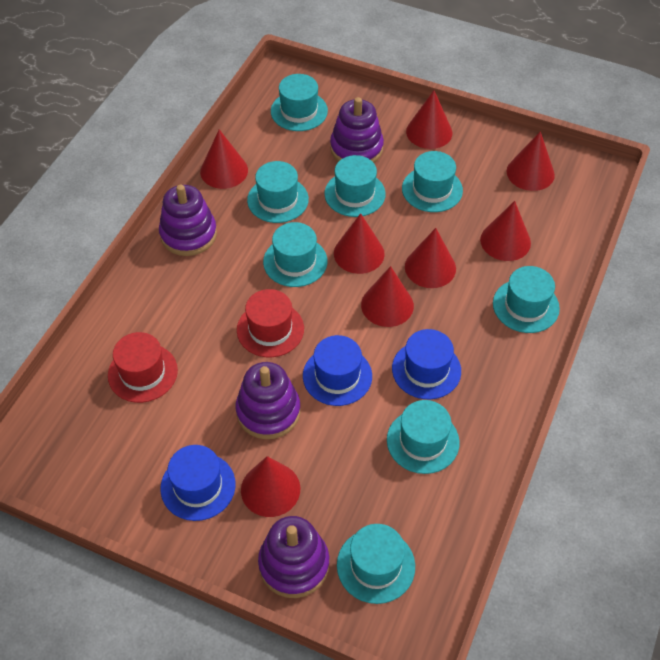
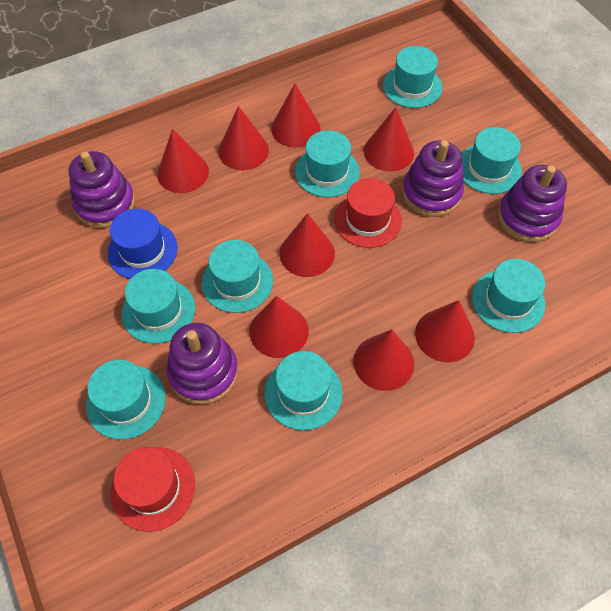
blue hat: 3 -> 1

